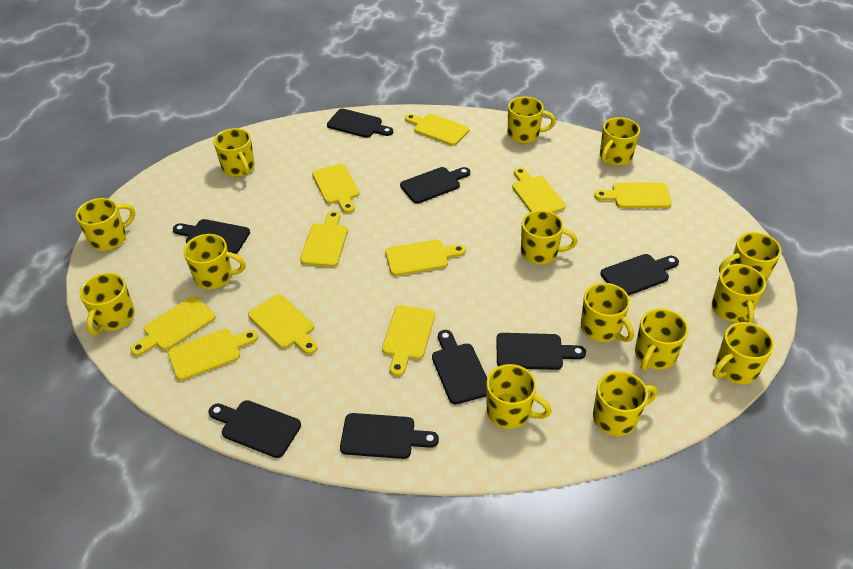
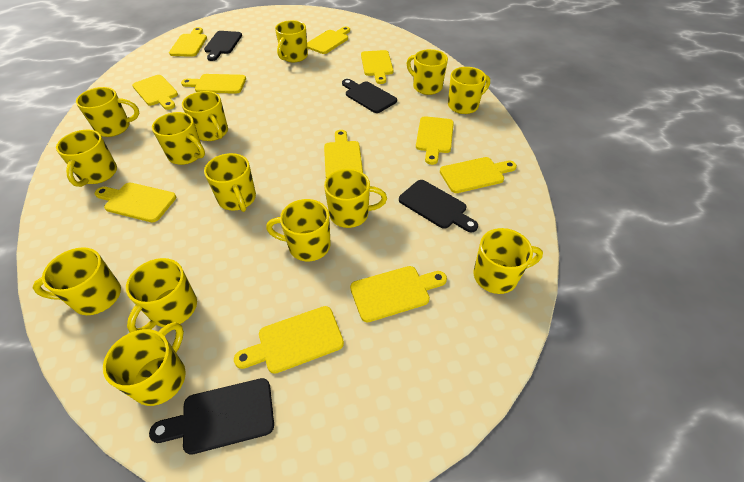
black cutting board: 8 -> 4
yellow cutting board: 10 -> 11

